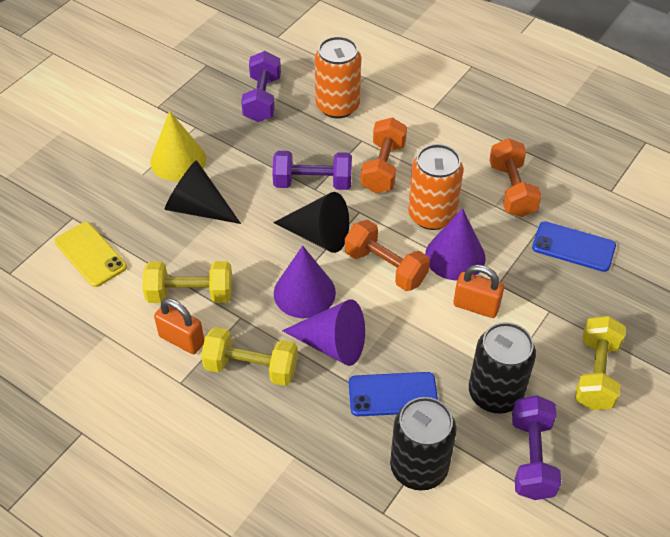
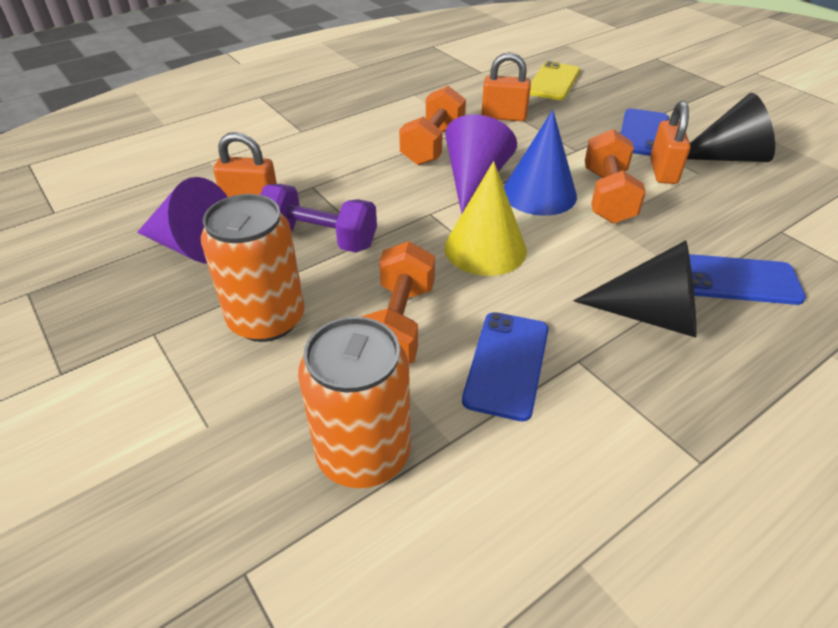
black can: 2 -> 0
blue cone: 0 -> 1
blue phone: 2 -> 3
orange padlock: 2 -> 3
purple cone: 3 -> 2
purple dumbbell: 3 -> 1
yellow dumbbell: 3 -> 0

